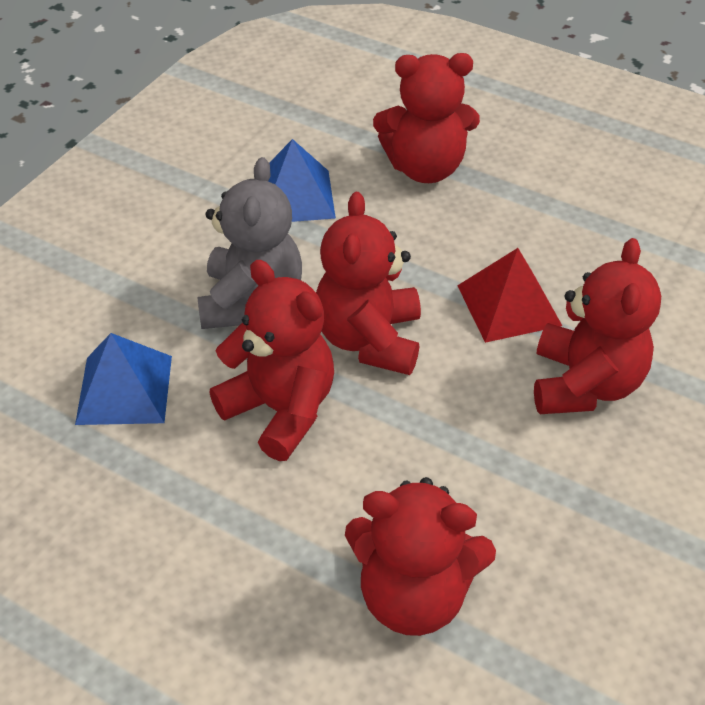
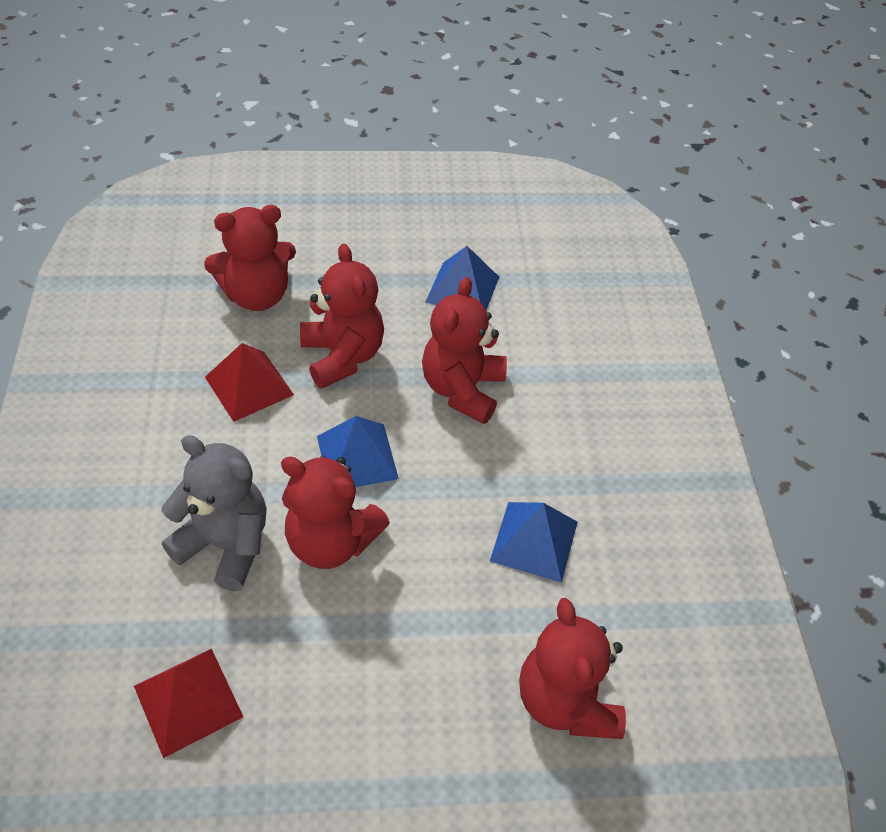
blue pyramid: 2 -> 3
red pyramid: 1 -> 2

